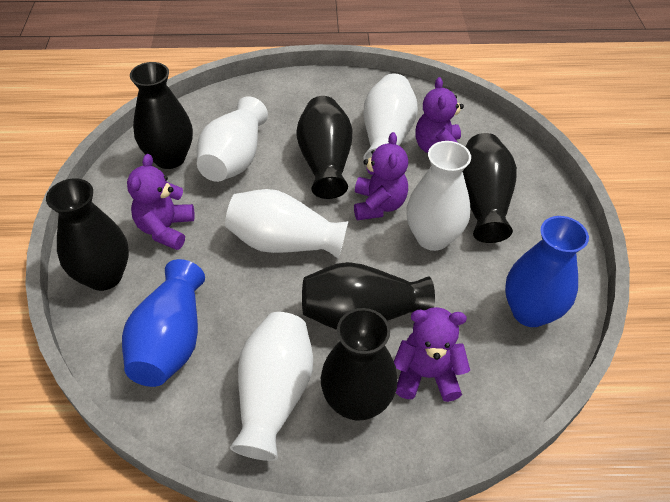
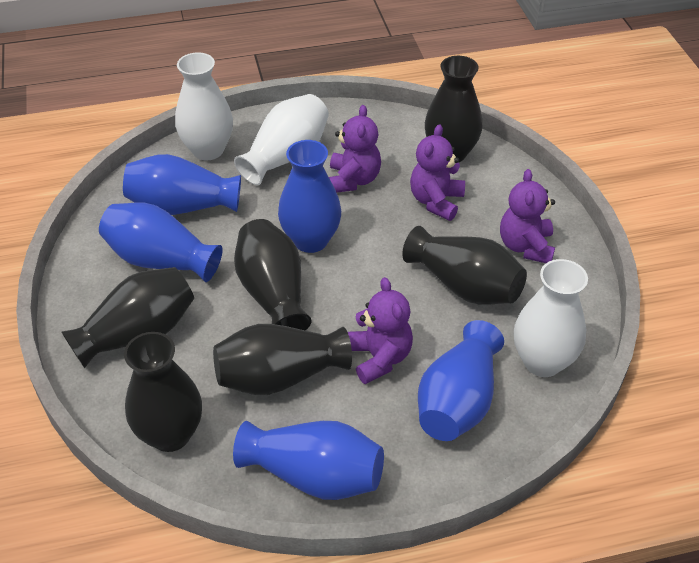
blue vase: 2 -> 5
white vase: 5 -> 3

